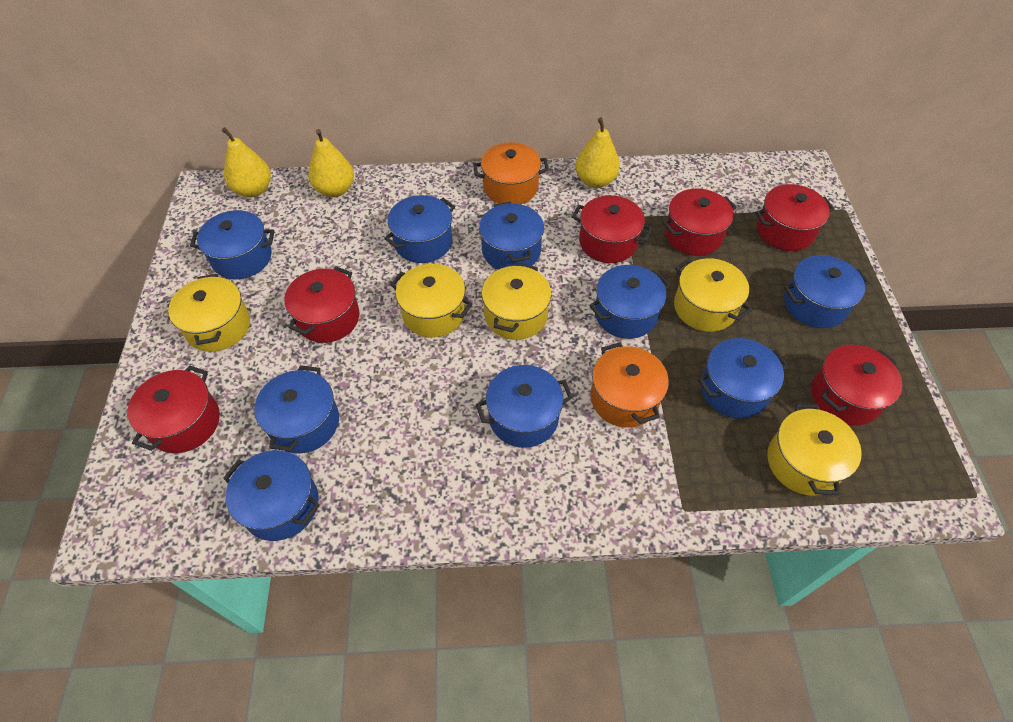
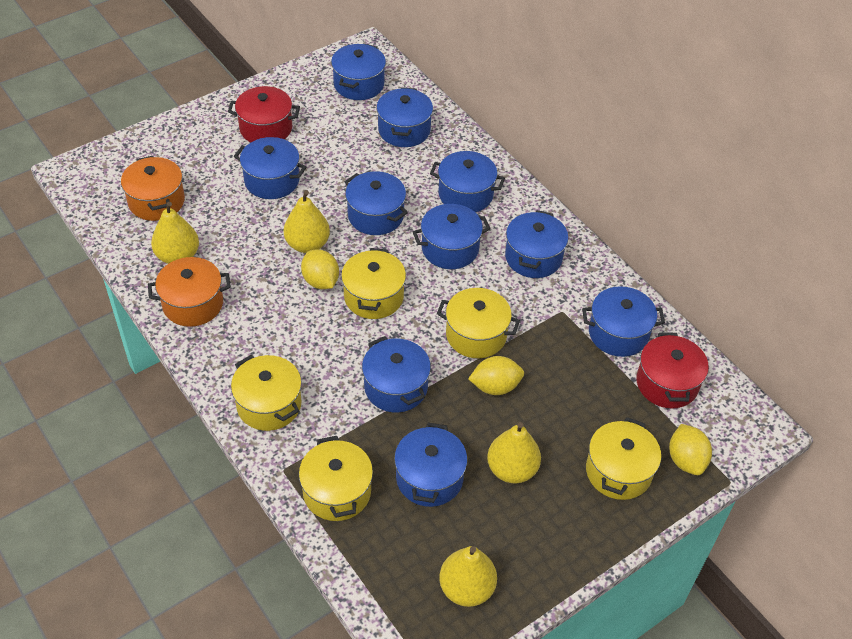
blue pot: 9 -> 10
red pot: 6 -> 2
yellow lemon: 0 -> 3
yellow pear: 3 -> 4

